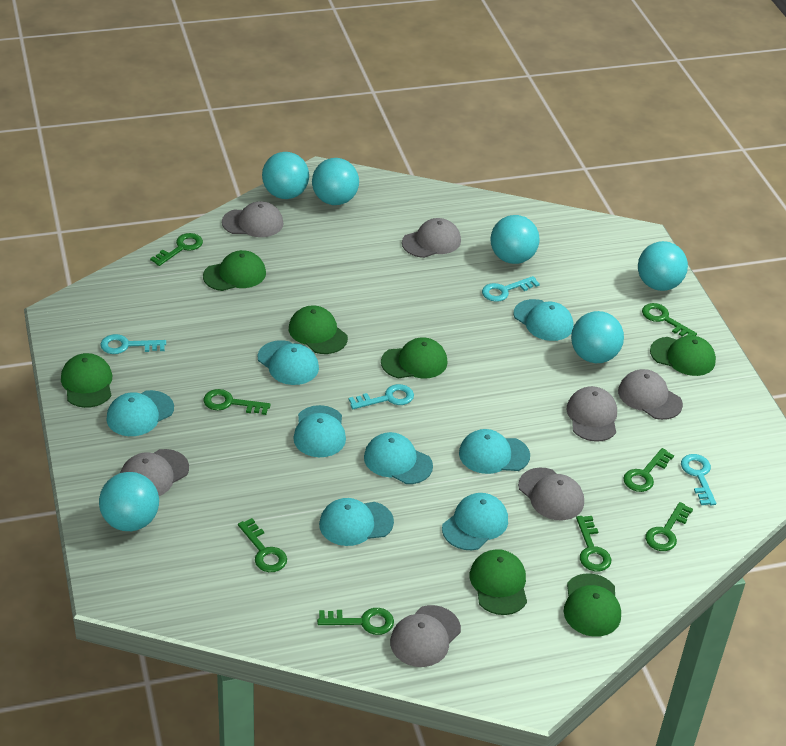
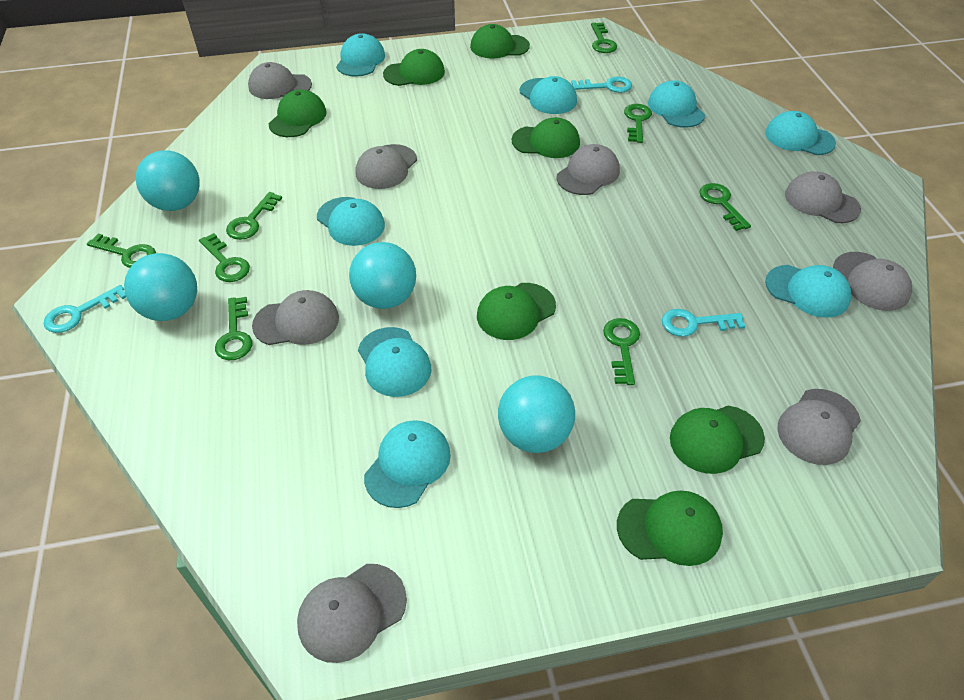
grey cap: 7 -> 8
turquoise ball: 6 -> 4
turquoise key: 4 -> 3

